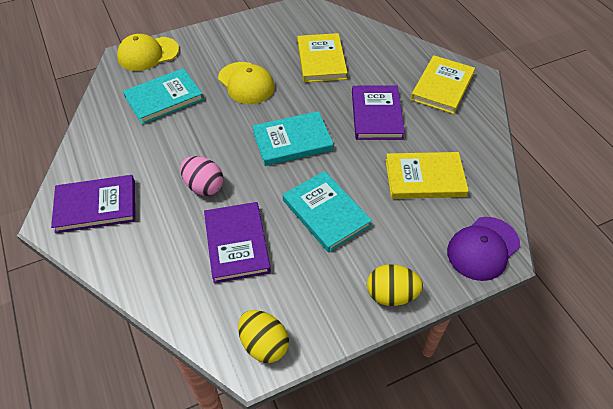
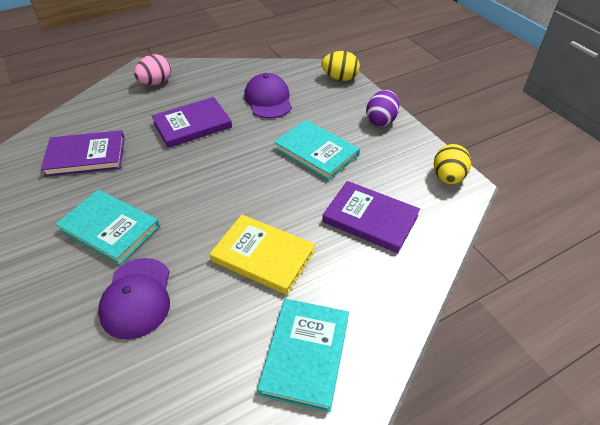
purple cap: 1 -> 2
purple egg: 0 -> 1
yellow book: 3 -> 1
yellow cap: 2 -> 0

